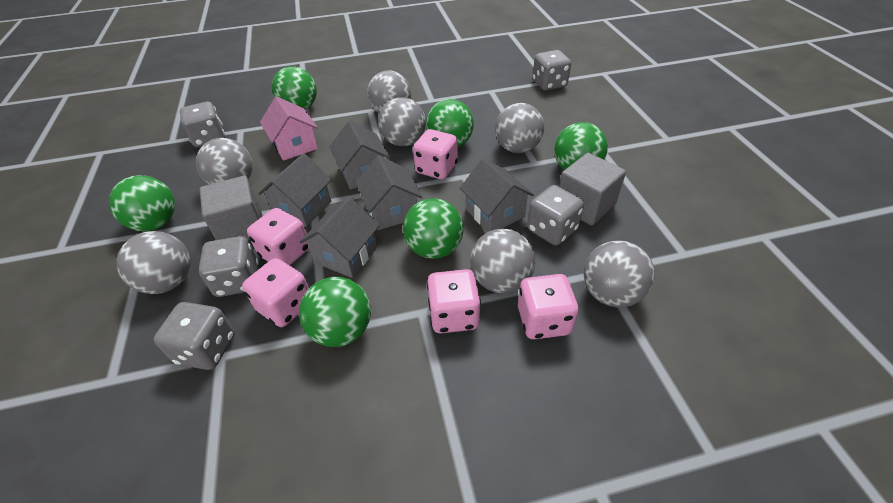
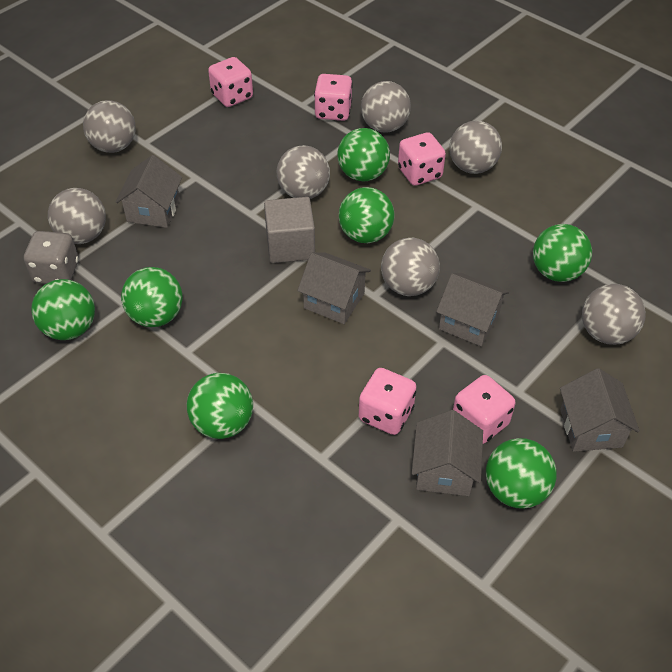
green ball: 6 -> 7
grey cube: 2 -> 1
grey dice: 5 -> 1
pink house: 1 -> 0

